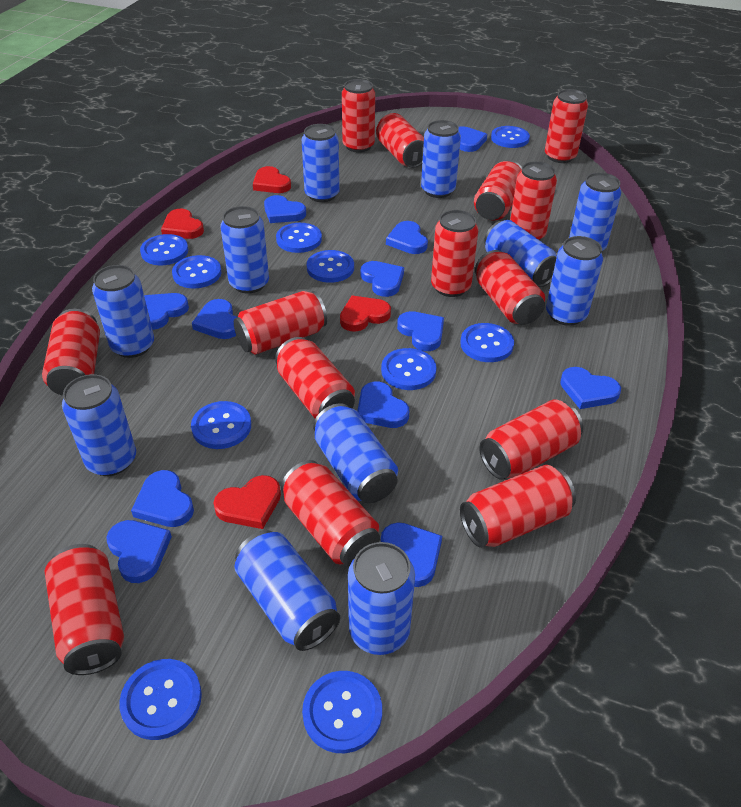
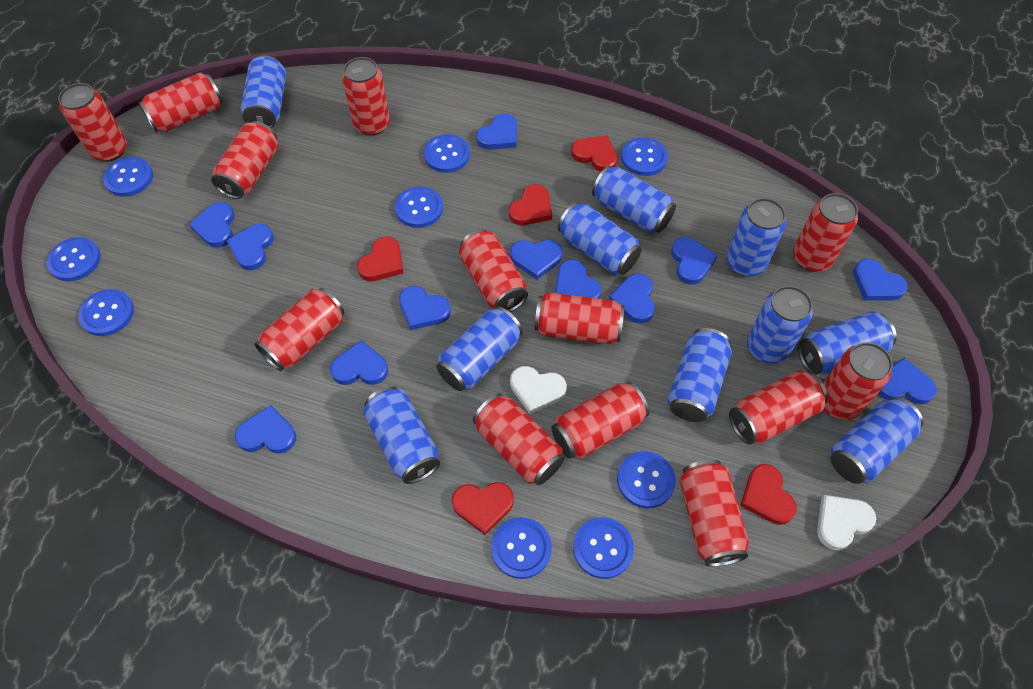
blue button: 10 -> 9
blue can: 11 -> 10
red can: 14 -> 13
red heart: 4 -> 5
white heart: 0 -> 2

